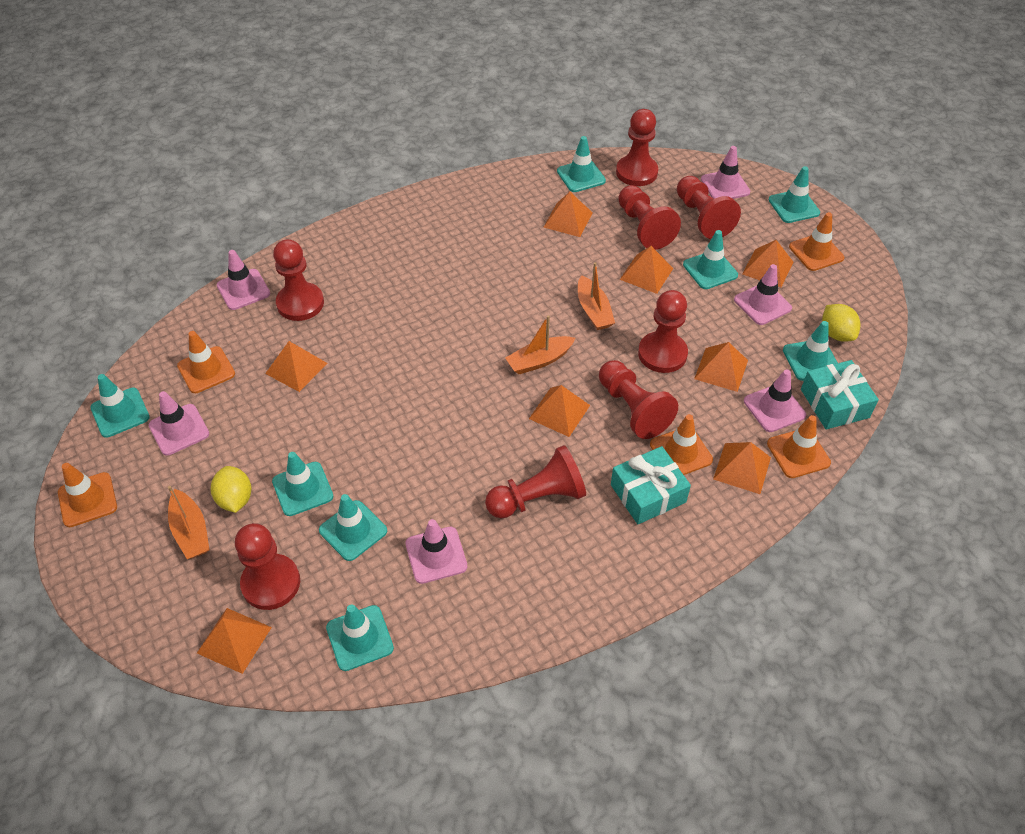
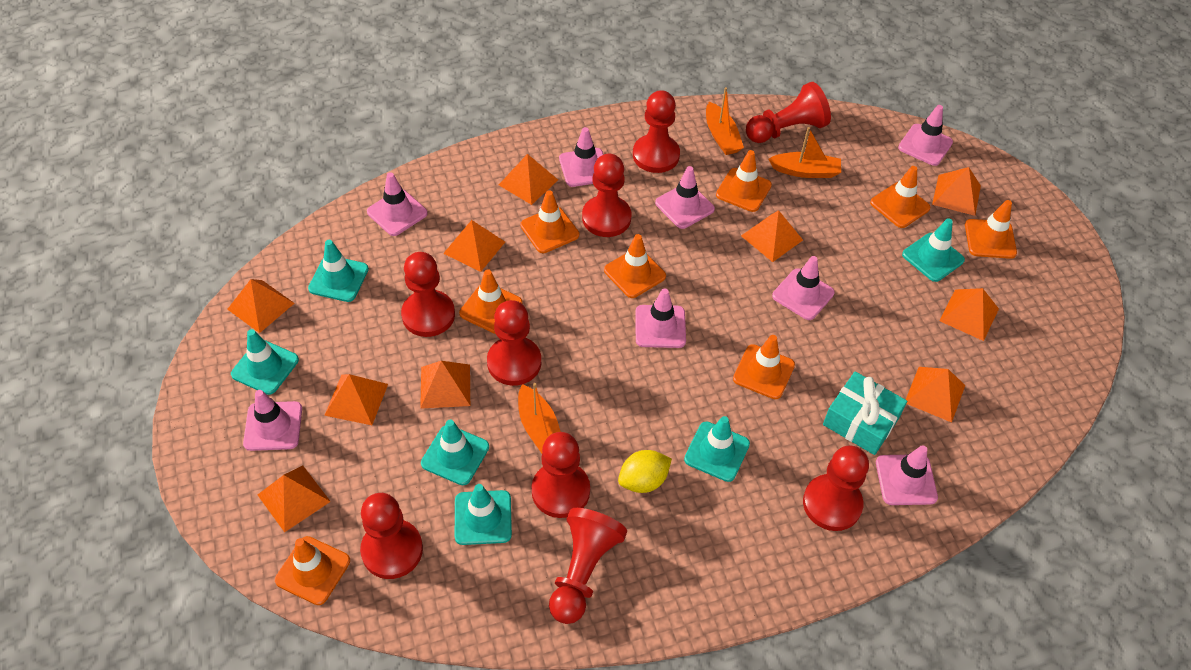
orange pyramid: 8 -> 10
orange traffic cone: 5 -> 8
pink traffic cone: 6 -> 8
red pawn: 8 -> 9
turquoise gift: 2 -> 1
turquoise traffic cone: 8 -> 6
yellow lemon: 2 -> 1

